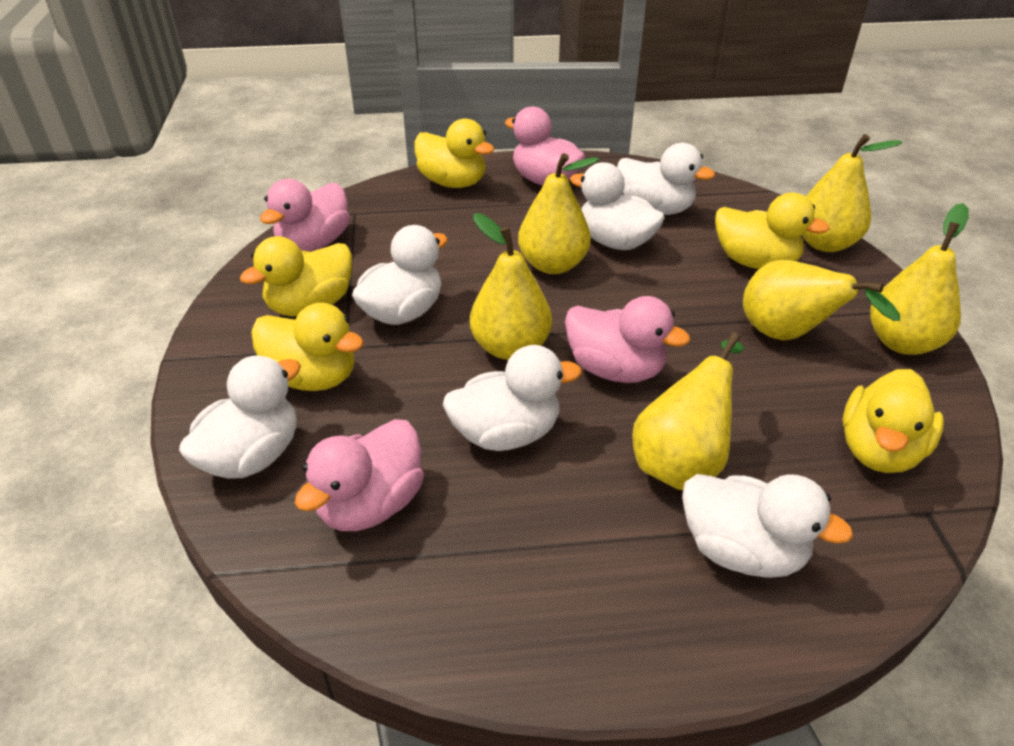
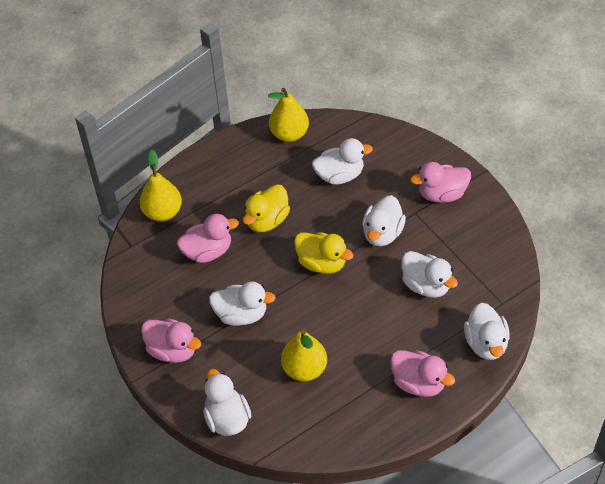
yellow duck: 5 -> 2
yellow pear: 6 -> 3

